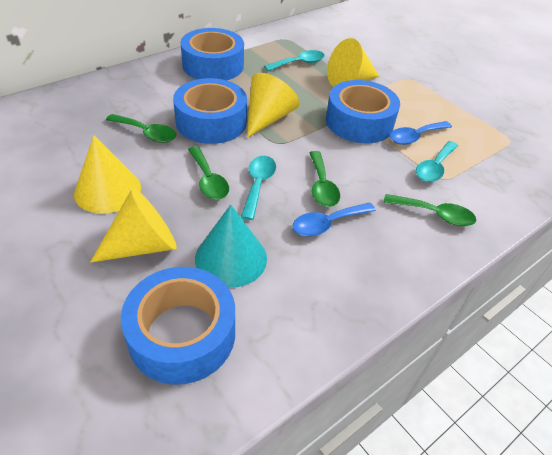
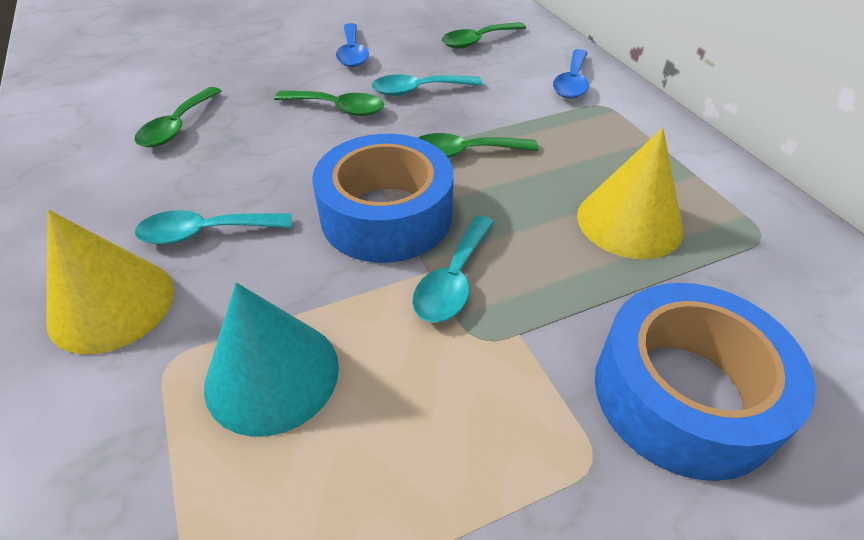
blue tape: 4 -> 2
yellow cone: 4 -> 2

